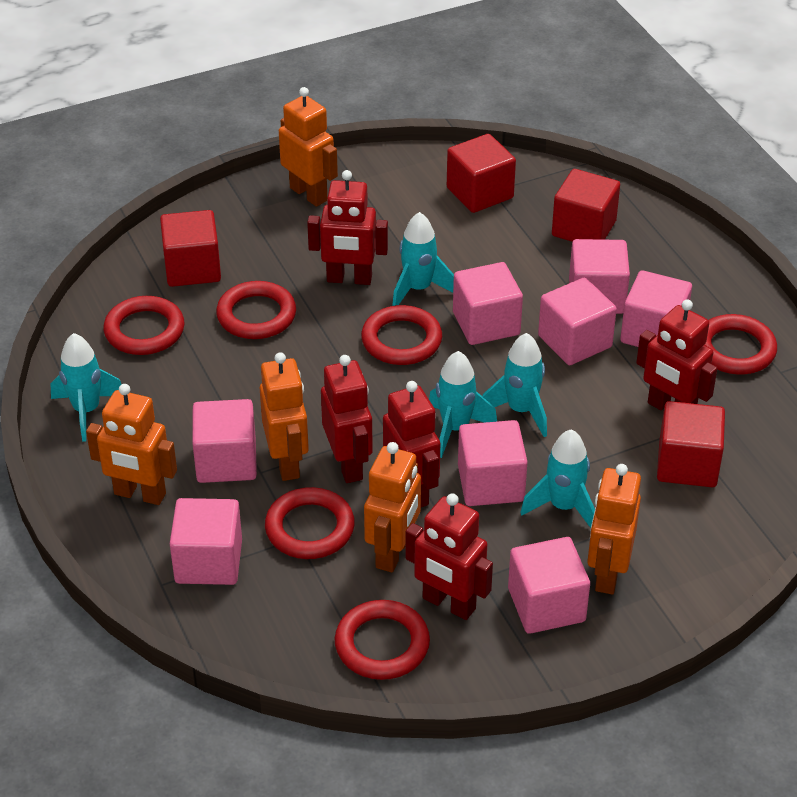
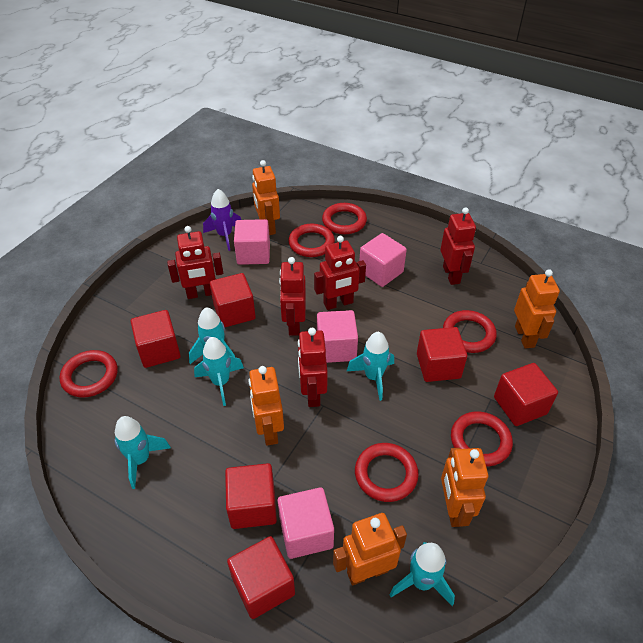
pink cube: 8 -> 4
purple rocket: 0 -> 1
red cube: 4 -> 6

